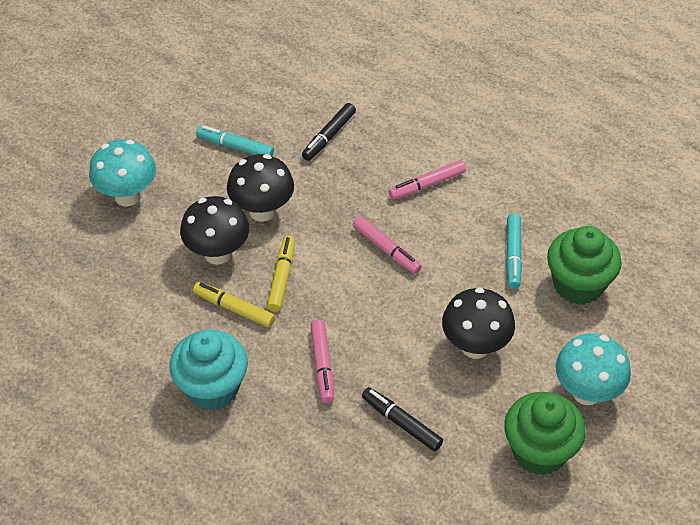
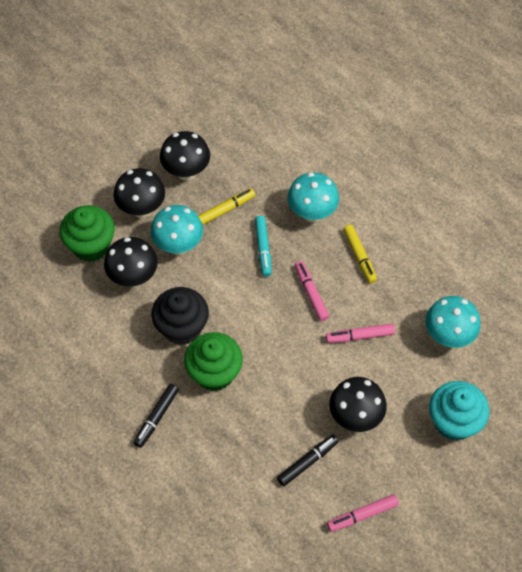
black cupcake: 0 -> 1
black mushroom: 3 -> 4
turquoise marker: 2 -> 1
turquoise mushroom: 2 -> 3

